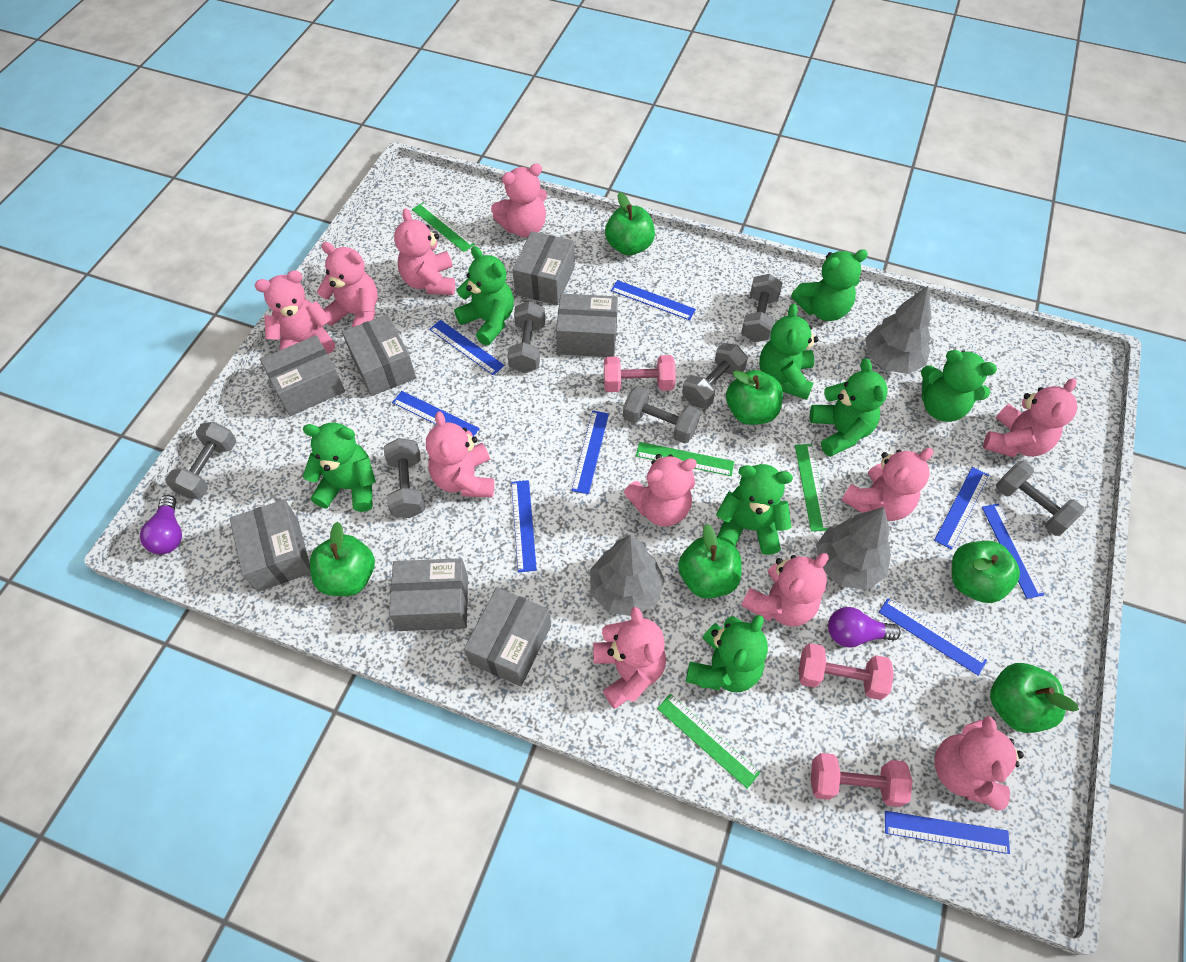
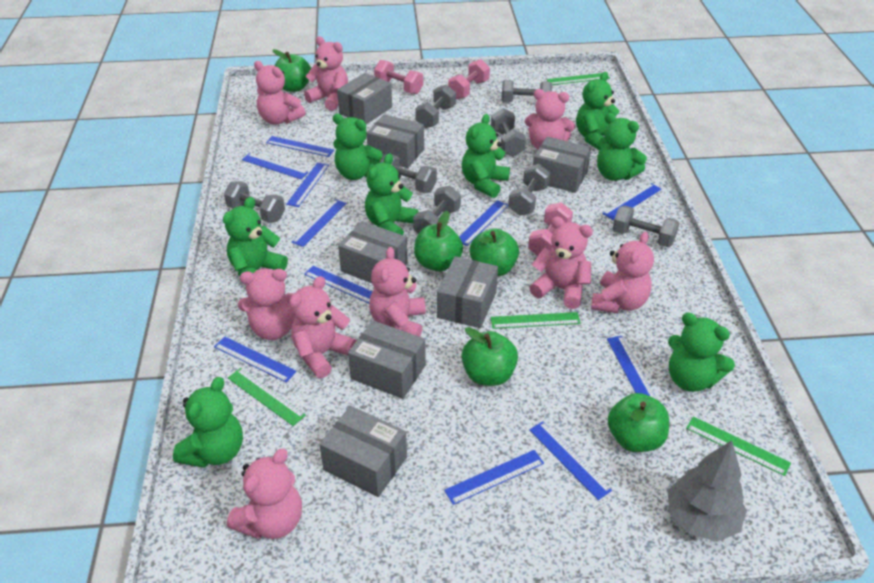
blue ruler: 9 -> 11
green apple: 6 -> 5
grey dumbbell: 7 -> 8
grey tree: 3 -> 1
pink teddy bear: 11 -> 9
purple light bulb: 2 -> 0

